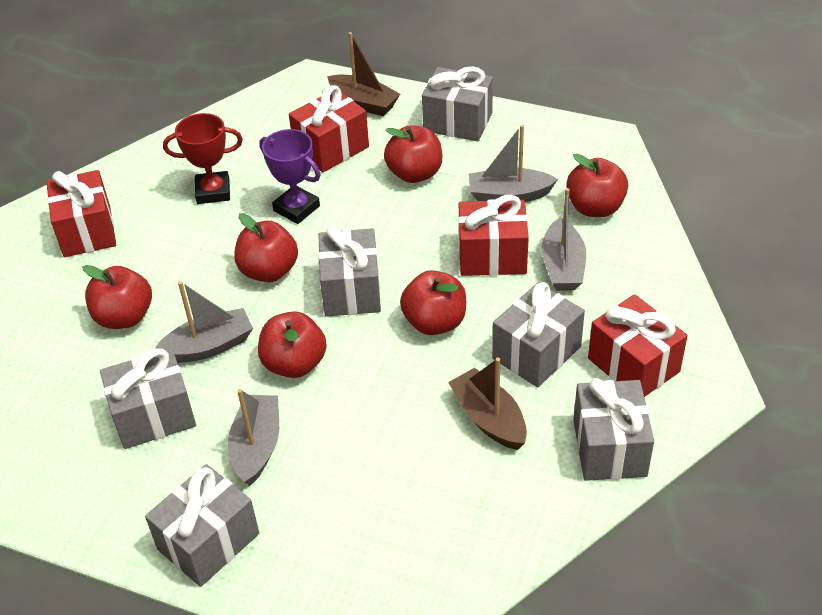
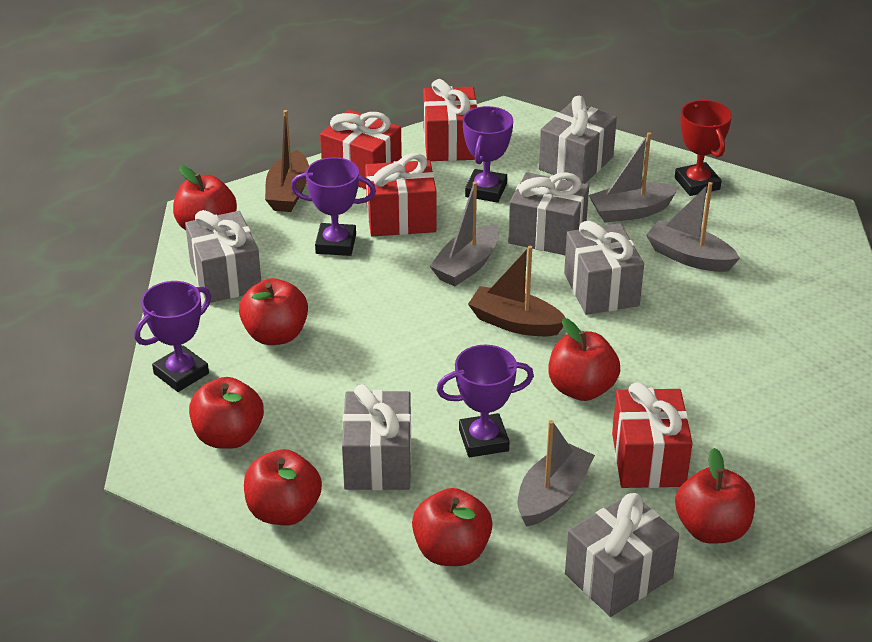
purple trophy: 1 -> 4
red apple: 6 -> 7

